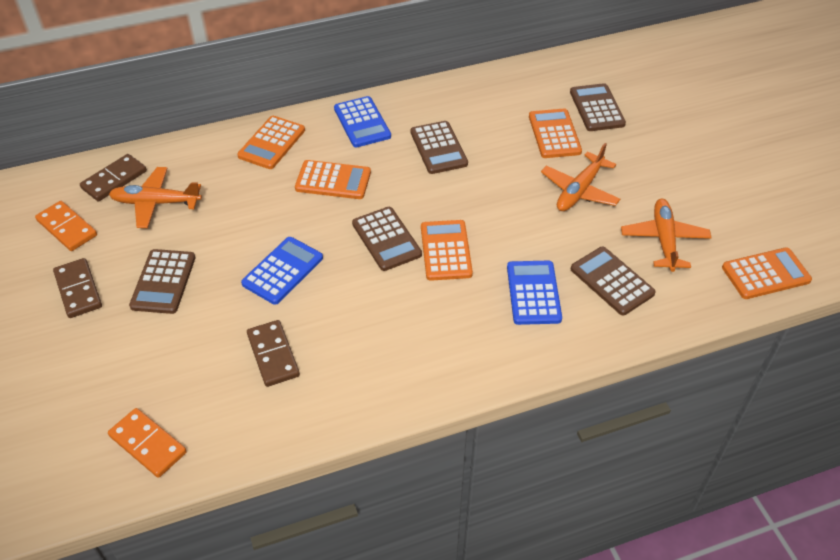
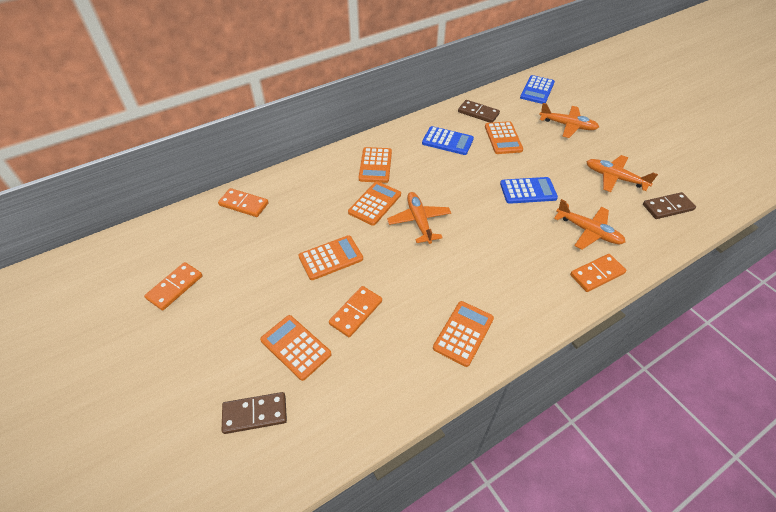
brown calculator: 5 -> 0
orange calculator: 5 -> 6
orange domino: 2 -> 4
orange plane: 3 -> 4

